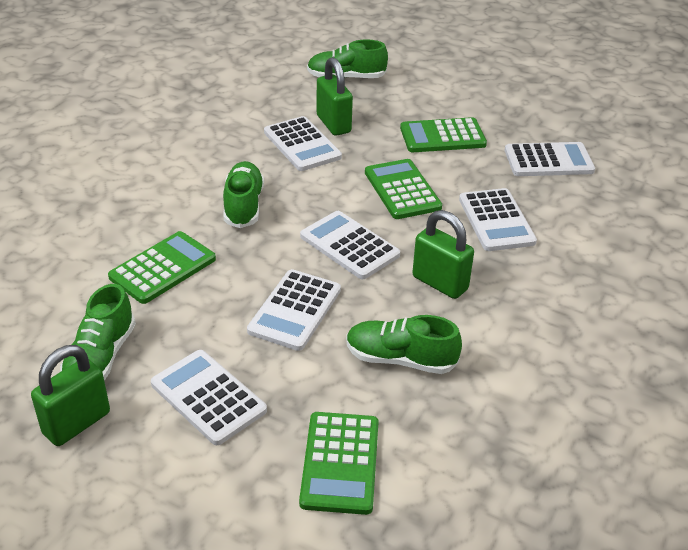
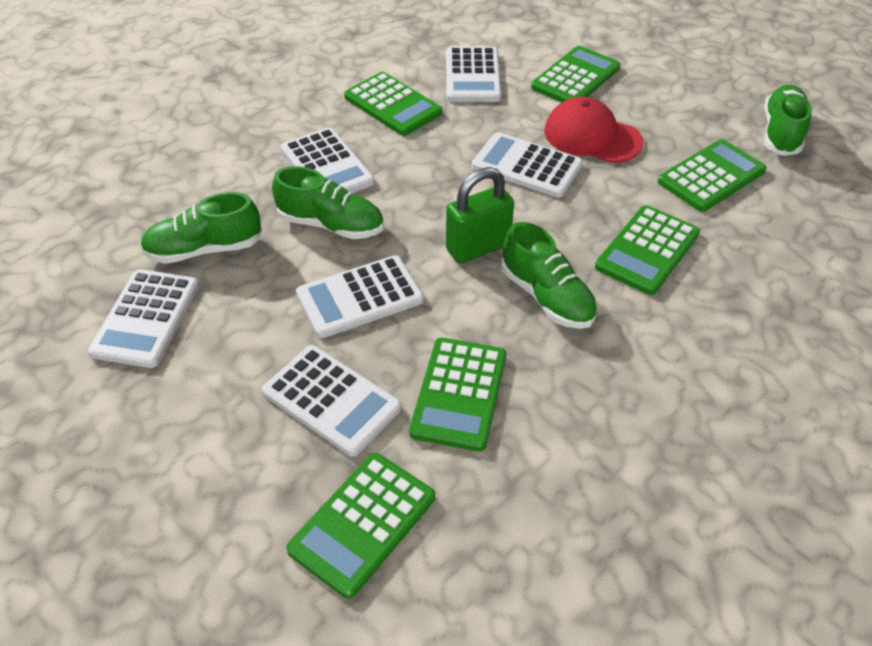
green calculator: 4 -> 6
green padlock: 3 -> 1
red cap: 0 -> 1

